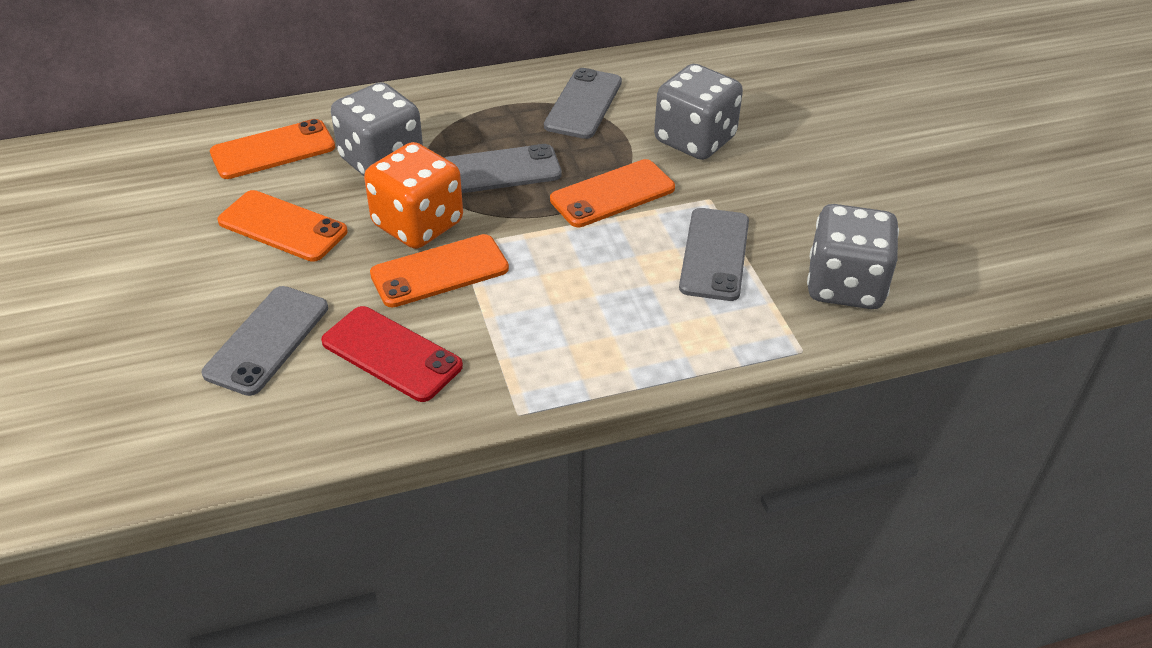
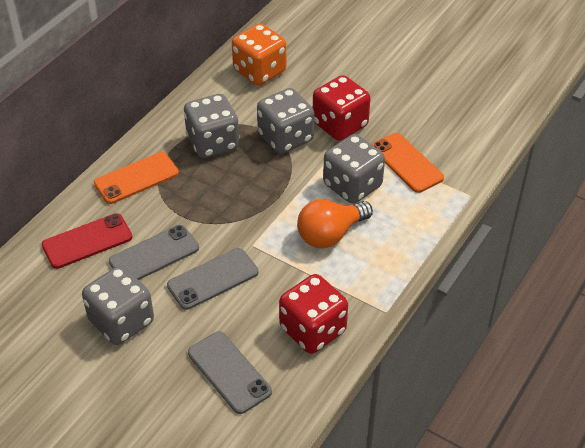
grey dice: 3 -> 4
grey phone: 4 -> 3
orange light bulb: 0 -> 1
orange phone: 4 -> 2
red dice: 0 -> 2

